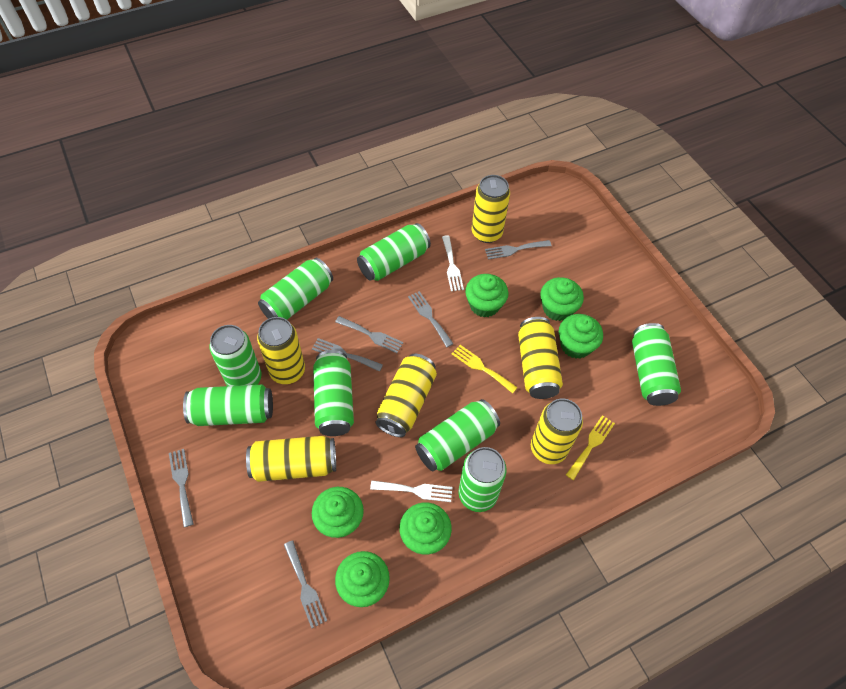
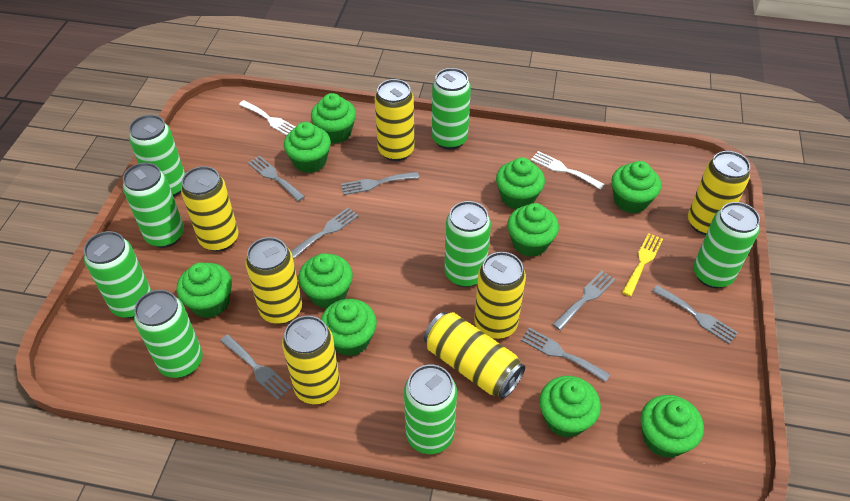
green cupcake: 6 -> 10
grey fork: 6 -> 7
yellow can: 6 -> 7
yellow fork: 2 -> 1

